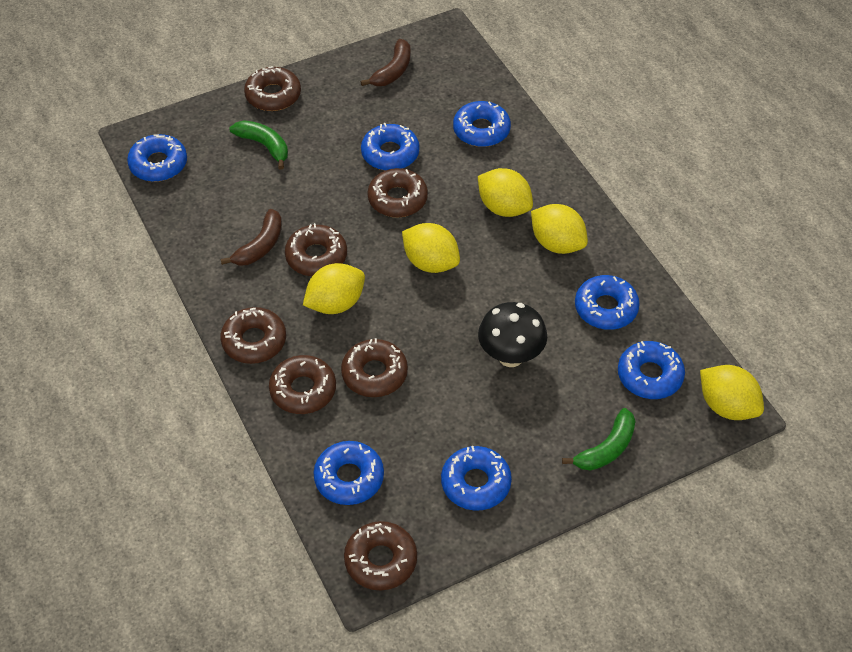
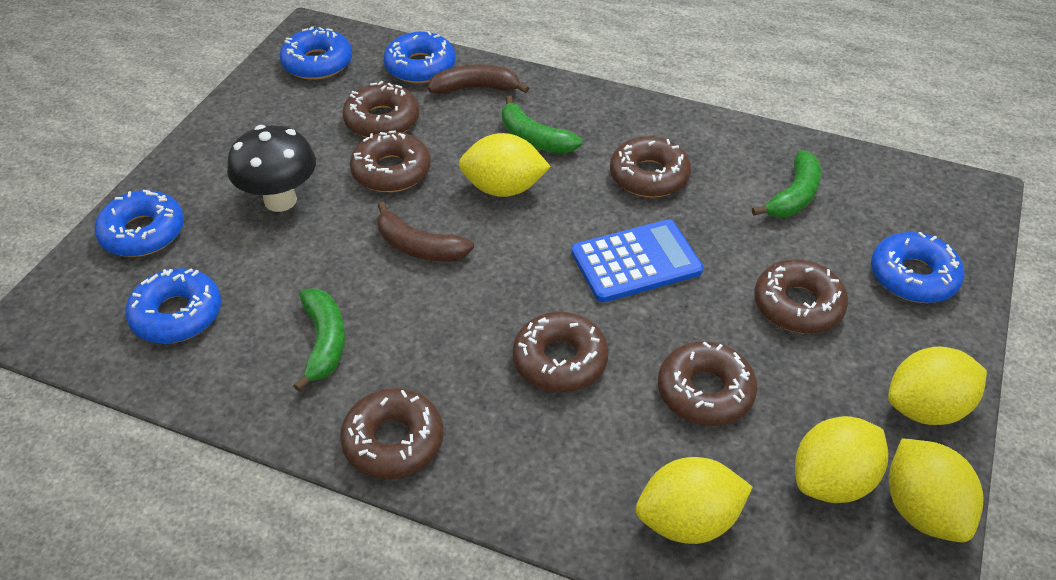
blue calculator: 0 -> 1
blue donut: 7 -> 5
green banana: 2 -> 3

